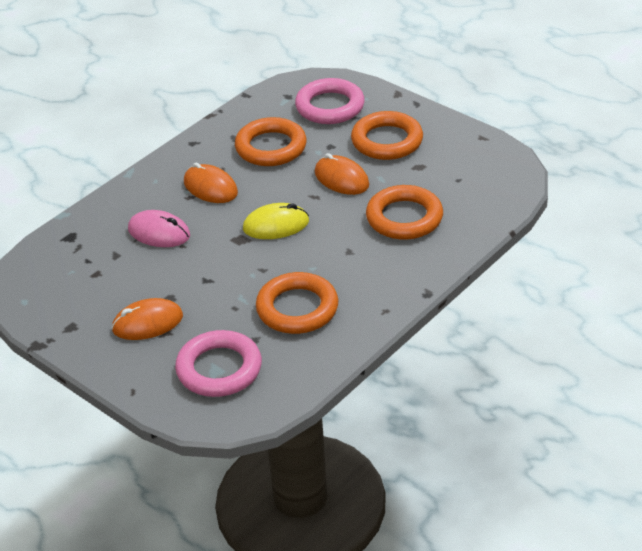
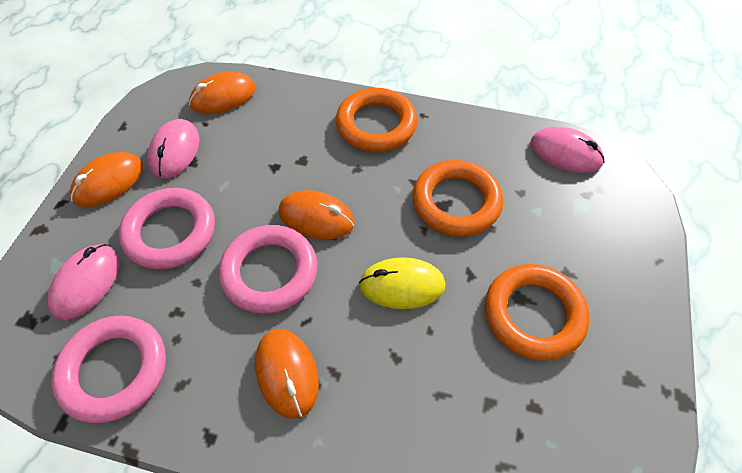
orange mouse: 3 -> 4
orange ring: 4 -> 3
pink mouse: 1 -> 3
pink ring: 2 -> 3

